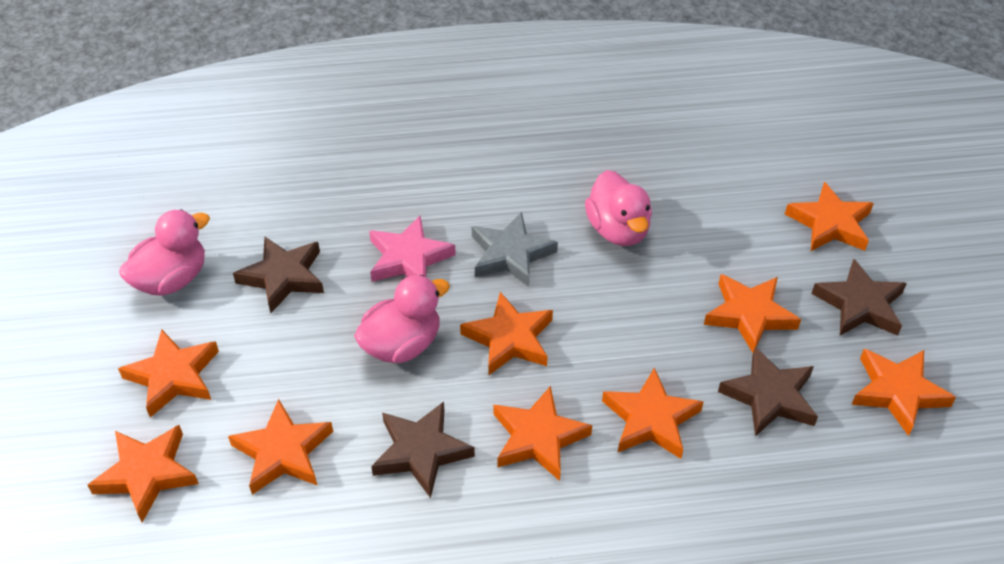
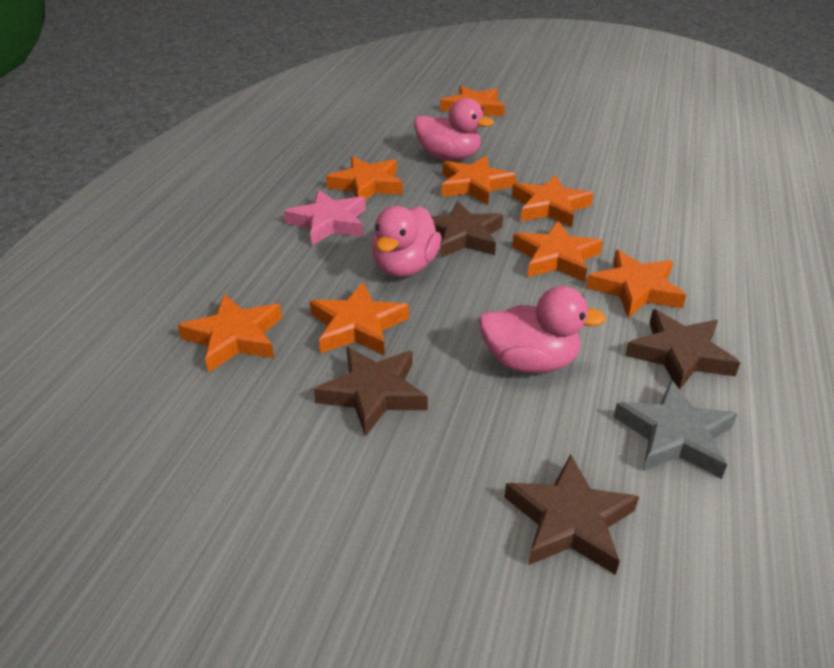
orange star: 9 -> 8

